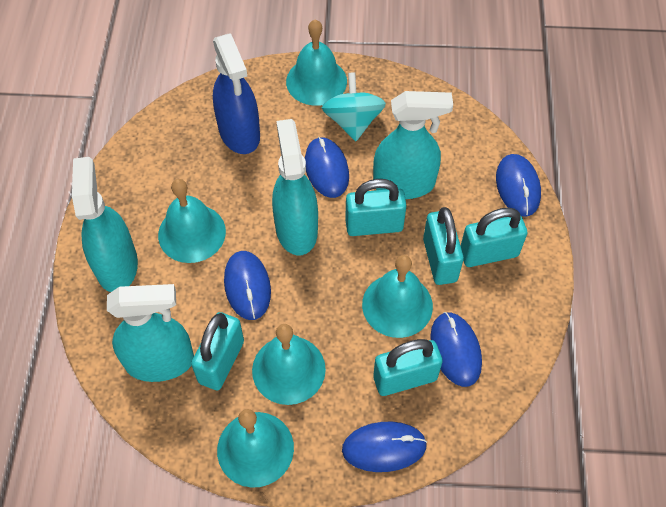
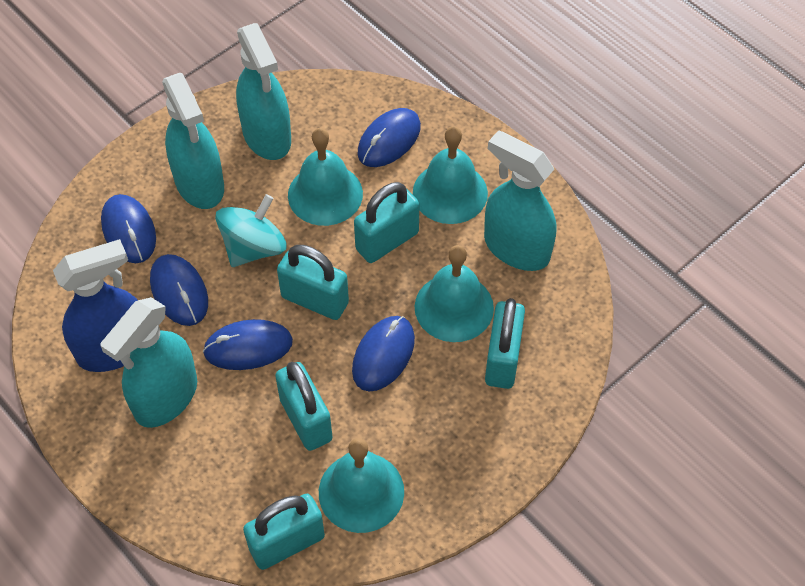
turquoise bell: 5 -> 4

